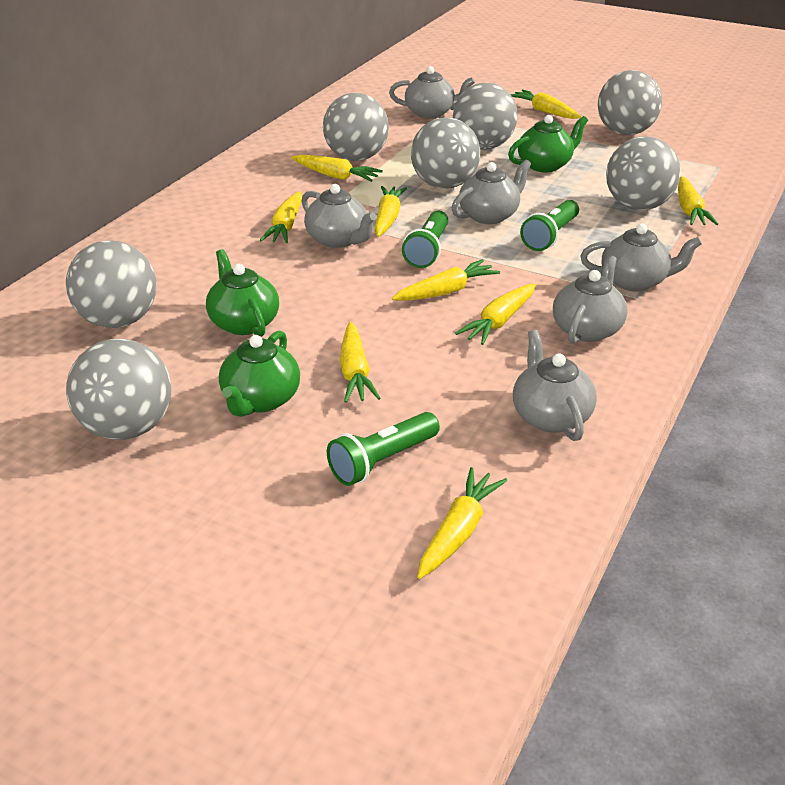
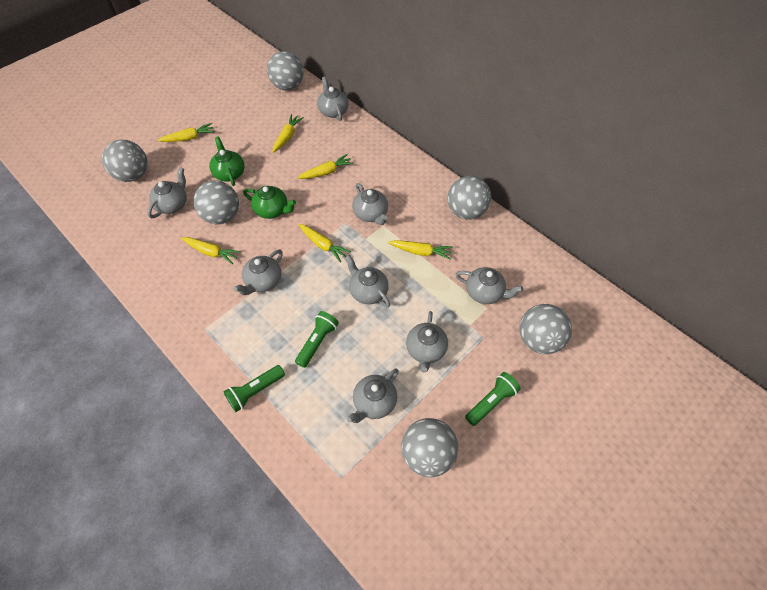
green teapot: 3 -> 2
grey ball: 7 -> 6
grey teapot: 6 -> 8
yellow carrot: 9 -> 6

